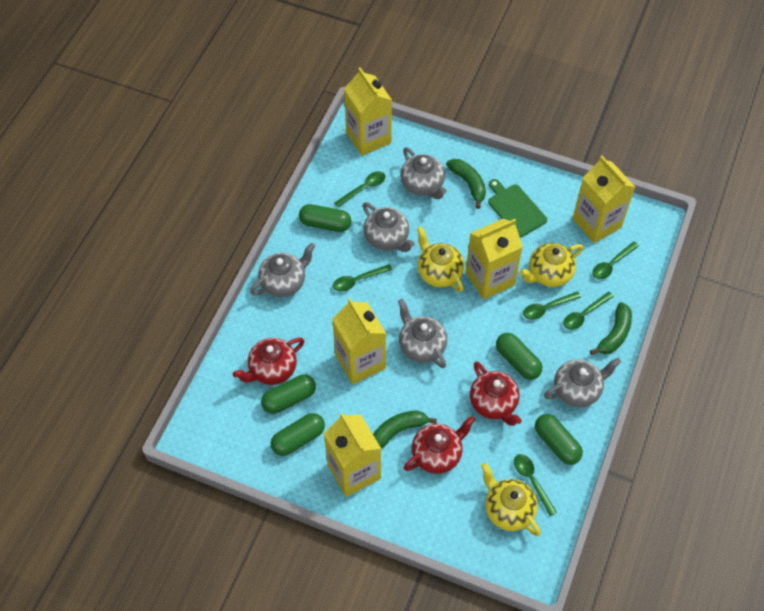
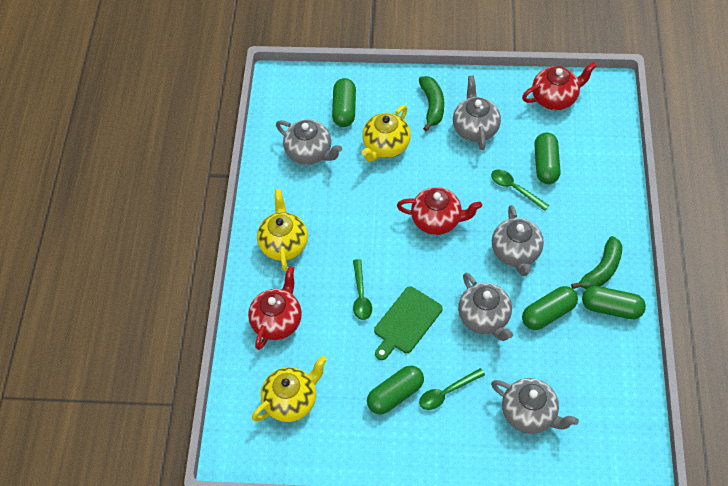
green banana: 3 -> 2
green spoon: 6 -> 3
yellow carton: 5 -> 0

